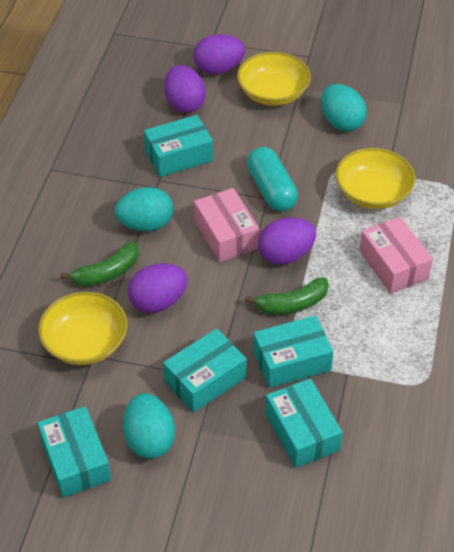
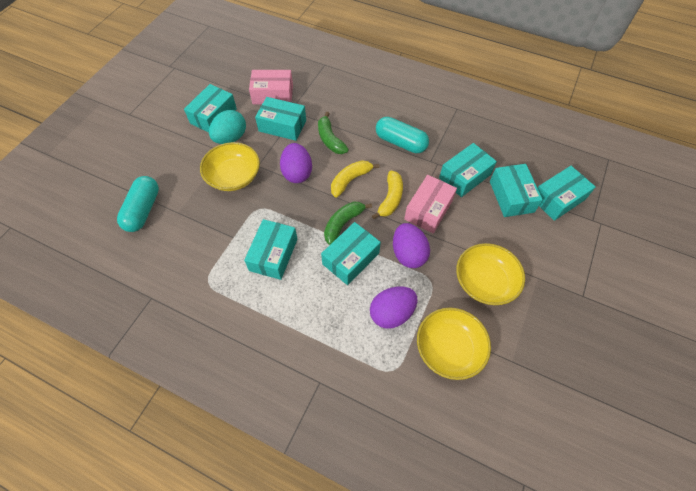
purple egg: 4 -> 3
turquoise box: 5 -> 7
turquoise capsule: 1 -> 2
turquoise egg: 3 -> 1
yellow banana: 0 -> 2

